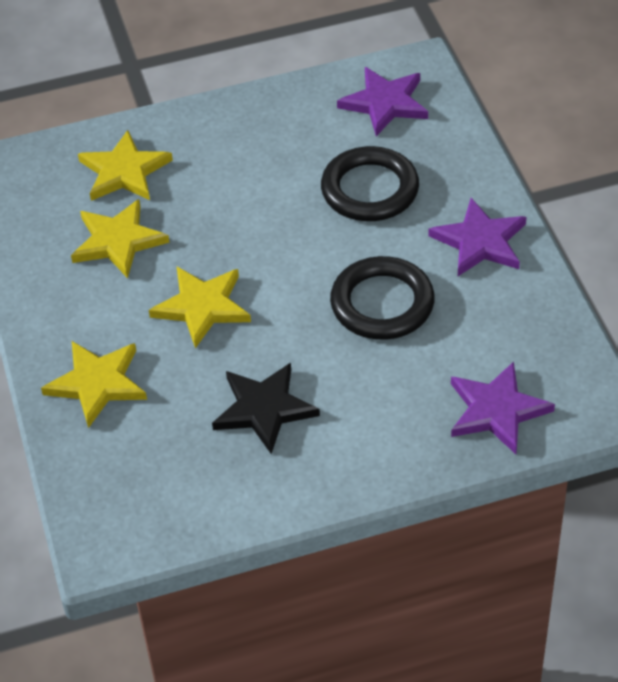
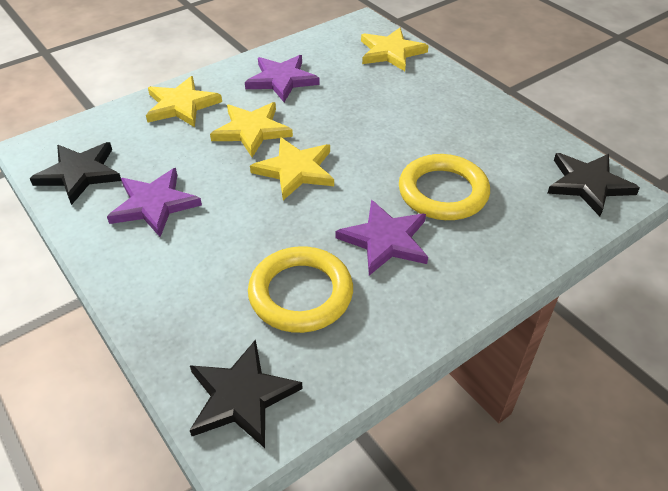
black ring: 2 -> 0
black star: 1 -> 3
yellow ring: 0 -> 2

